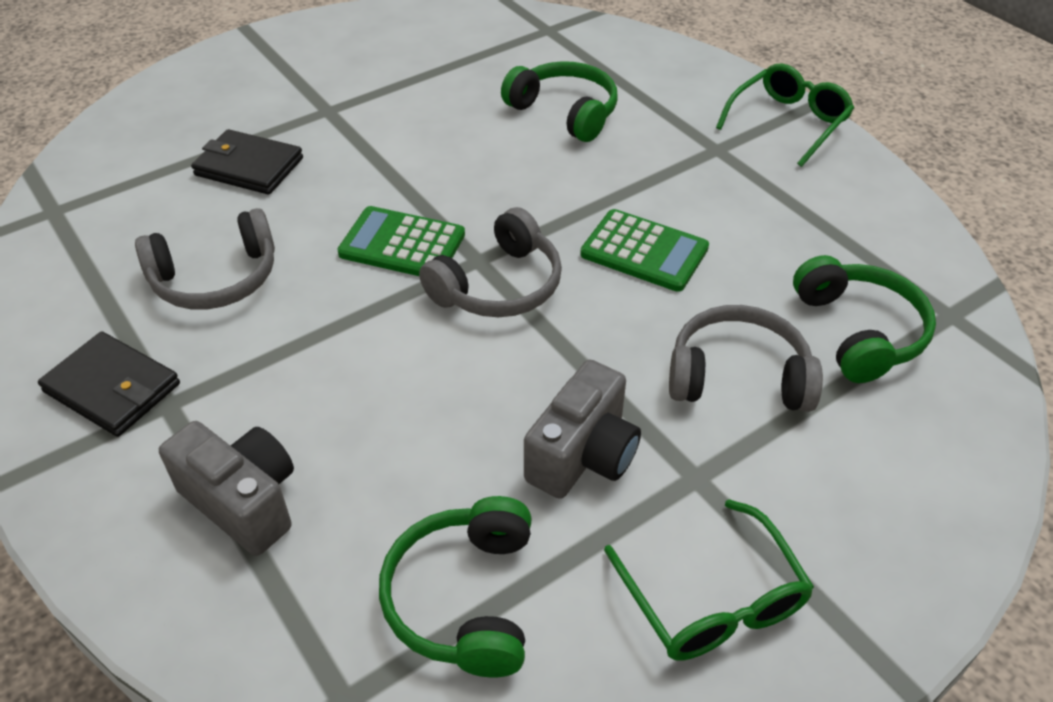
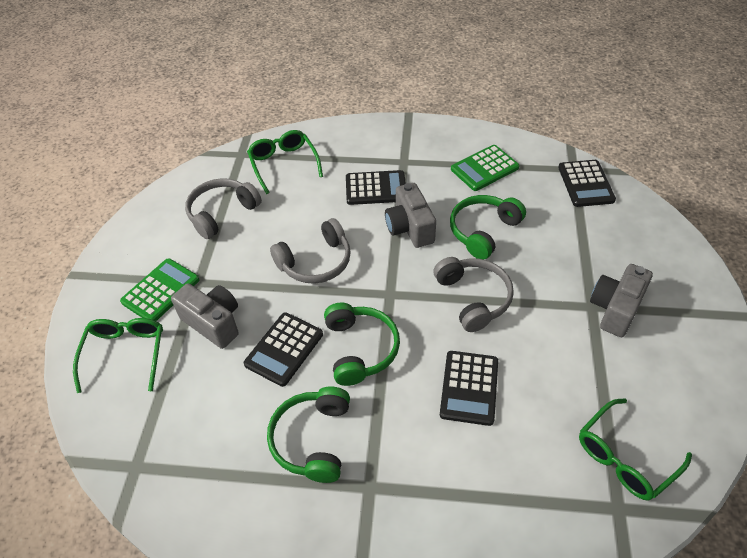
black calculator: 0 -> 4
black wallet: 2 -> 0
green glasses: 2 -> 3
grey camera: 2 -> 3

